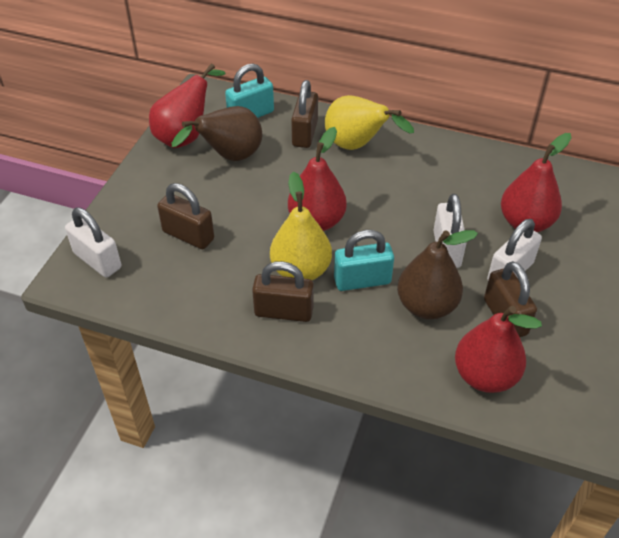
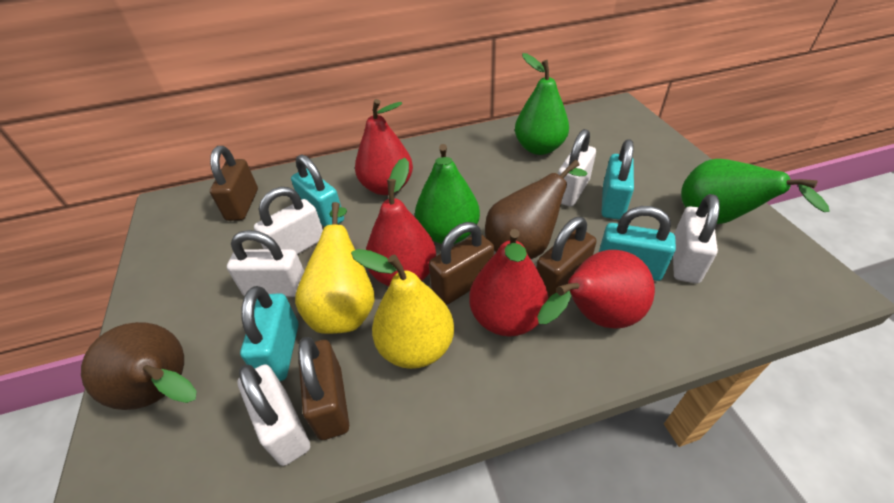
green pear: 0 -> 3
turquoise padlock: 2 -> 4
white padlock: 3 -> 5

